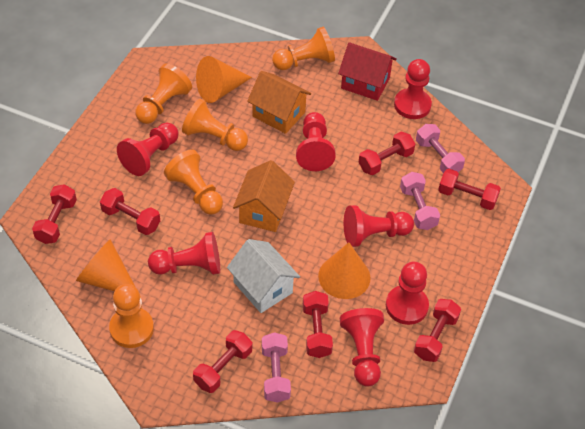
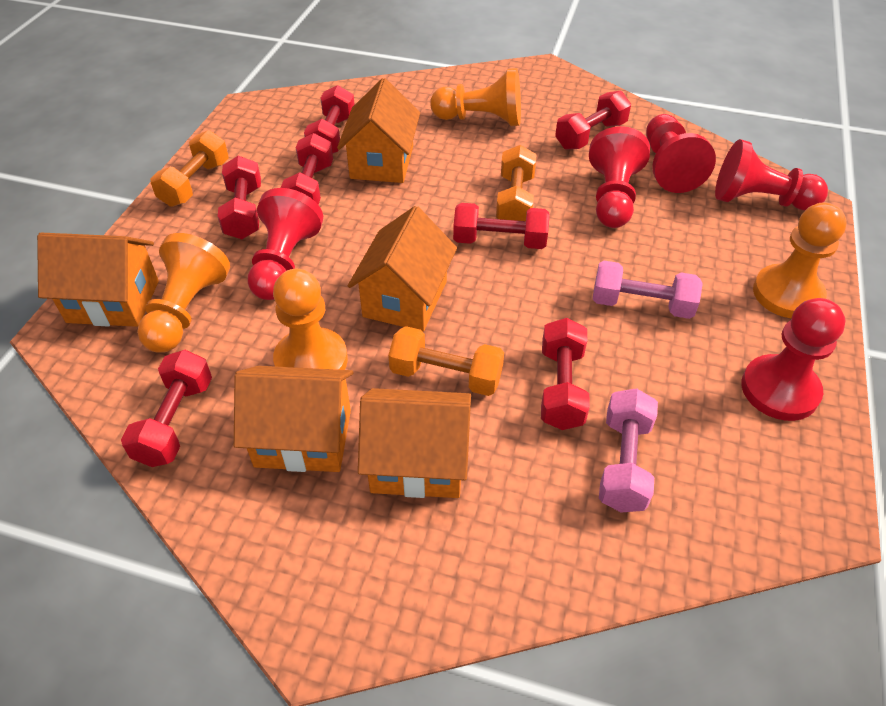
orange cone: 3 -> 0
orange dumbbell: 0 -> 3
orange house: 2 -> 5
orange pawn: 5 -> 4
pink dumbbell: 3 -> 2
red house: 1 -> 0
red pawn: 7 -> 5
white house: 1 -> 0

